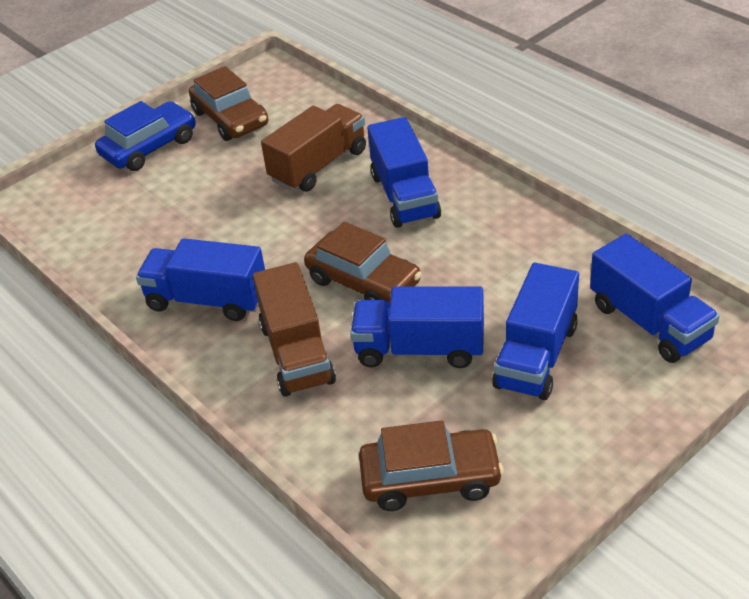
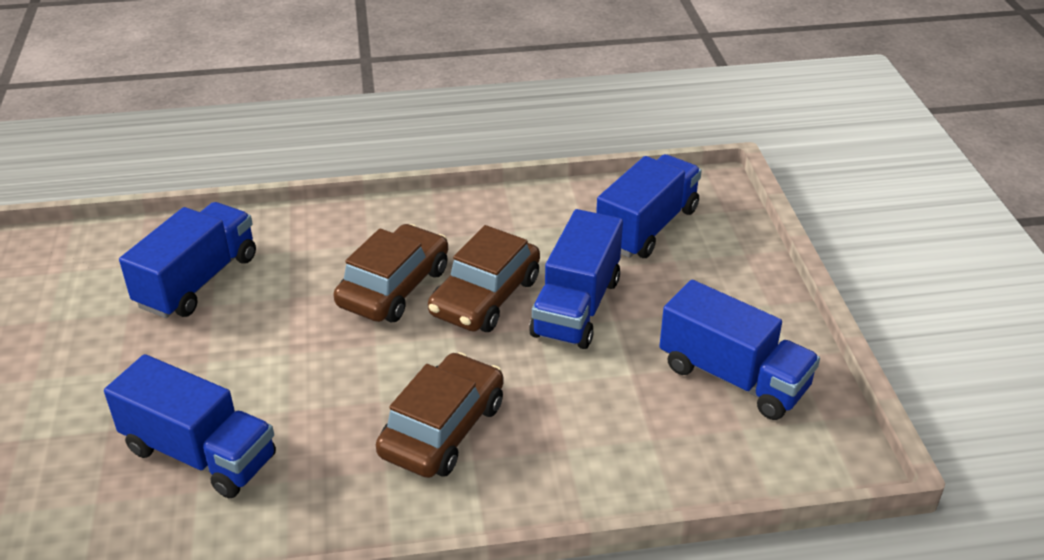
blue car: 1 -> 0
brown truck: 2 -> 0

